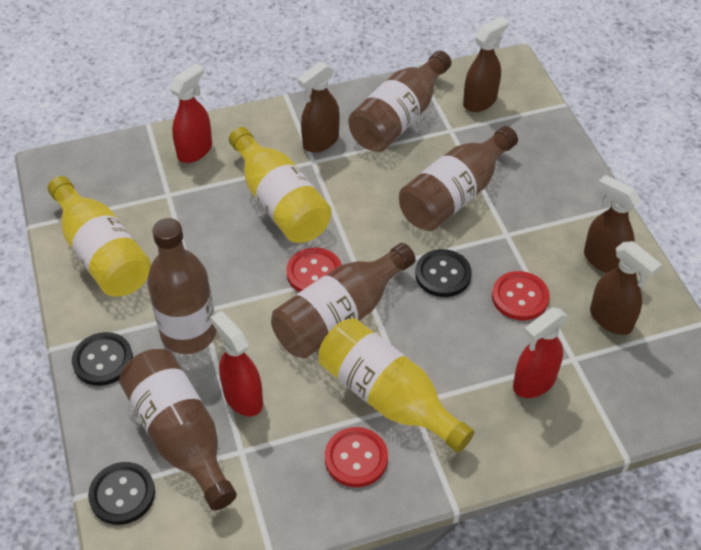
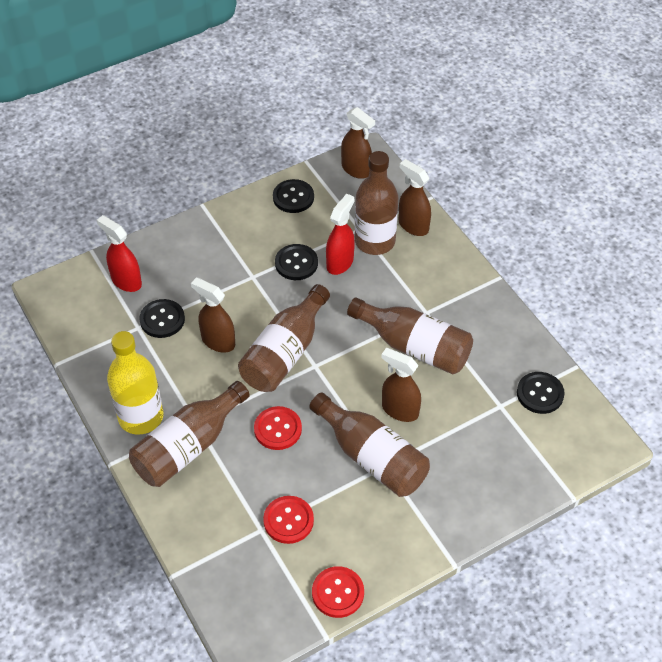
black button: 3 -> 4
red spray bottle: 3 -> 2
yellow bottle: 3 -> 1

